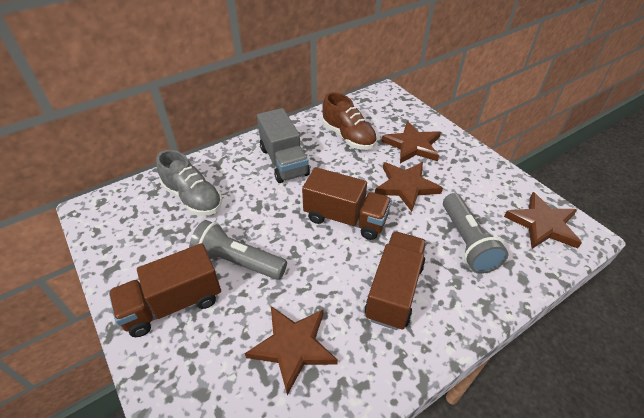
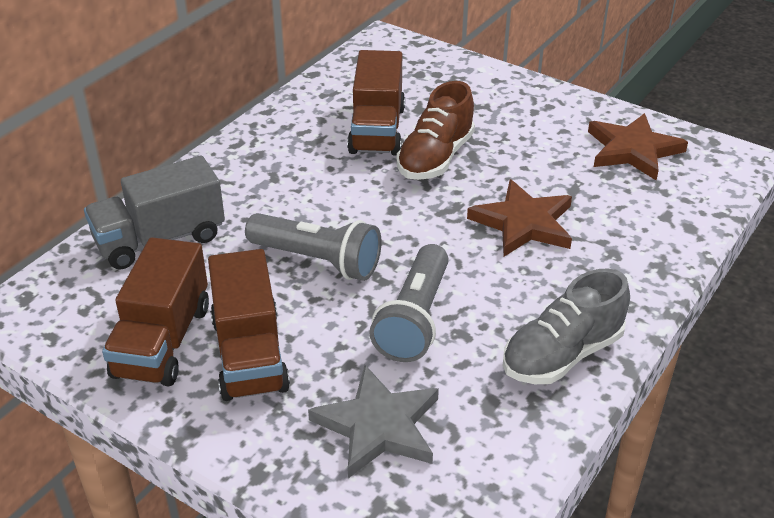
brown star: 4 -> 2
grey star: 0 -> 1

